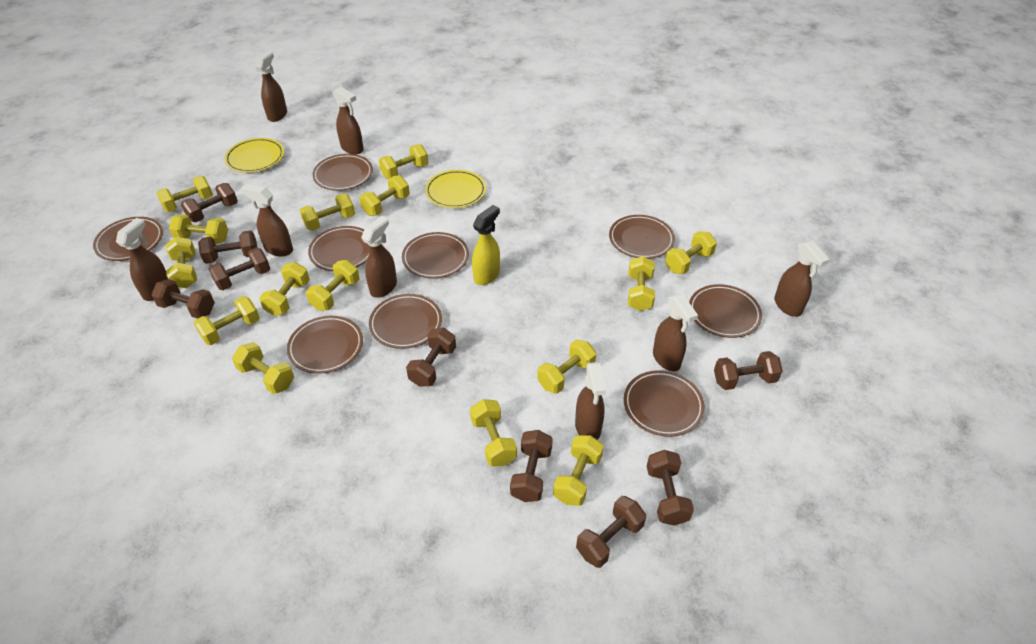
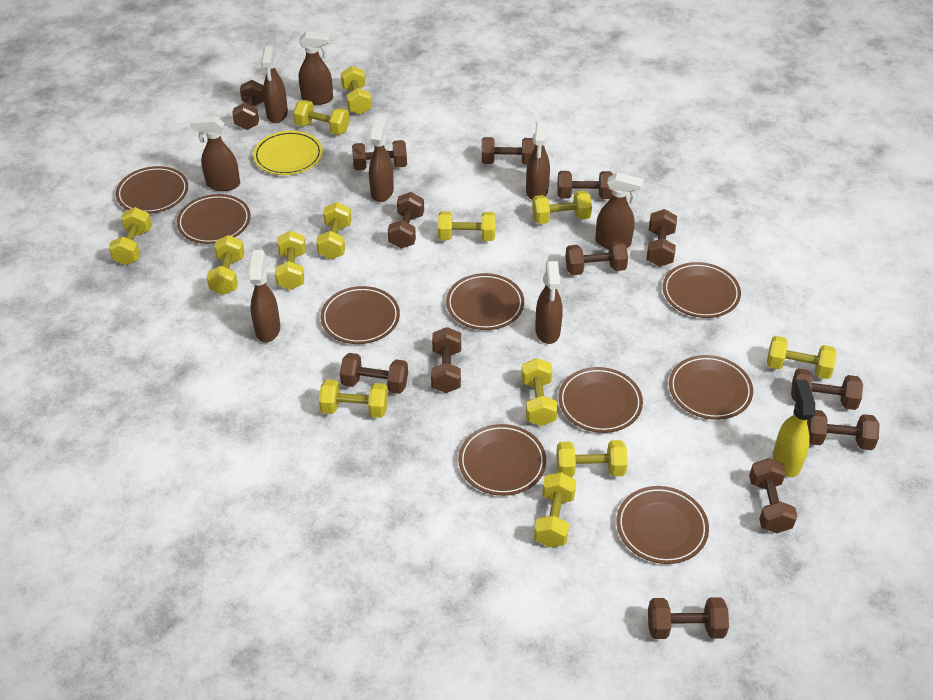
brown dumbbell: 9 -> 13
yellow dumbbell: 15 -> 13
yellow plate: 2 -> 1

